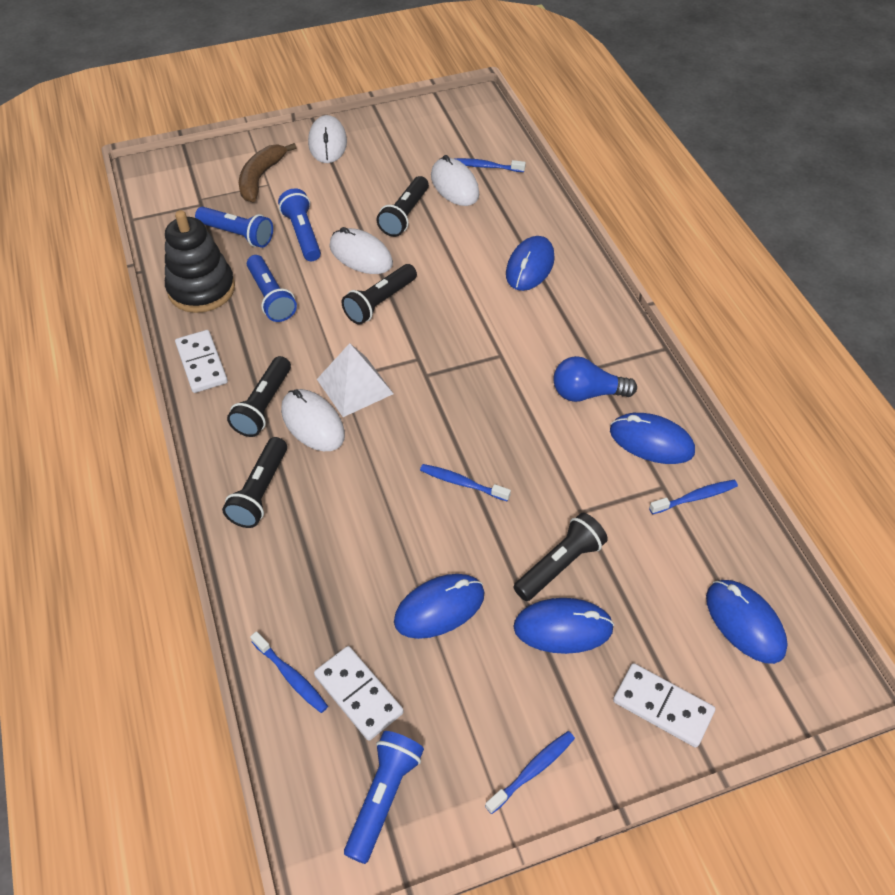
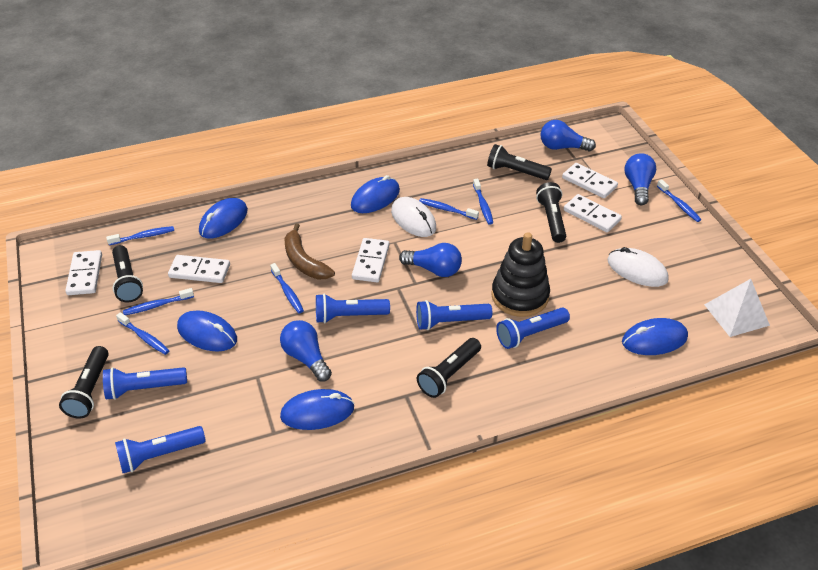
blue flashlight: 4 -> 5
blue light bulb: 1 -> 4
blue toothbrush: 5 -> 7
white domino: 3 -> 5
white mouse: 4 -> 2

